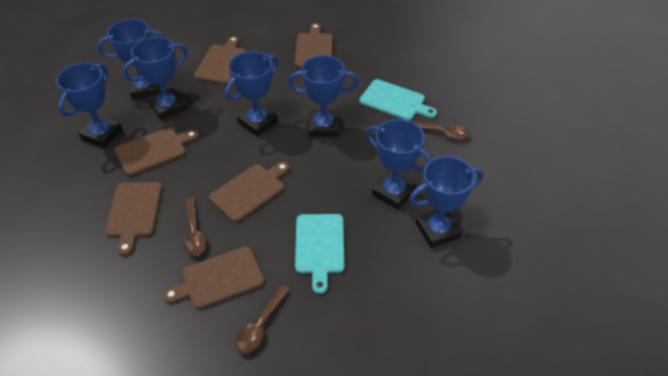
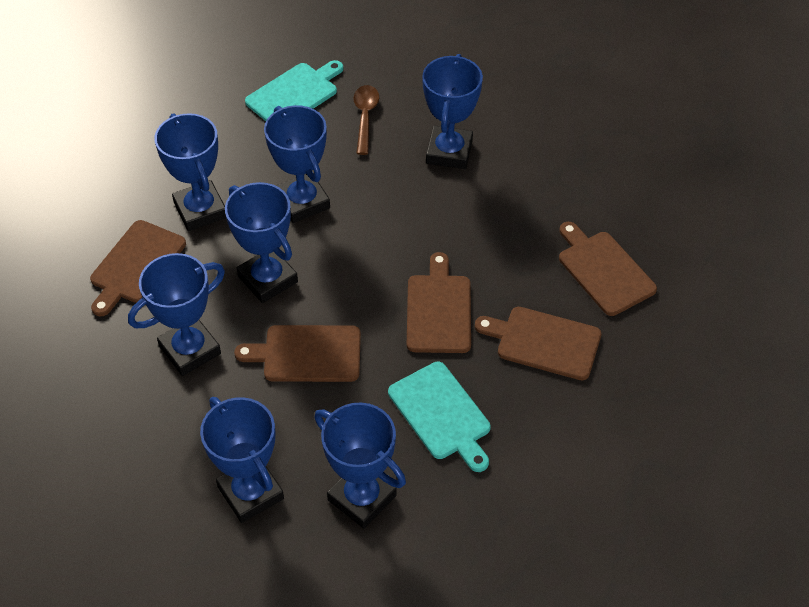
brown cutting board: 6 -> 5
brown spoon: 3 -> 1

